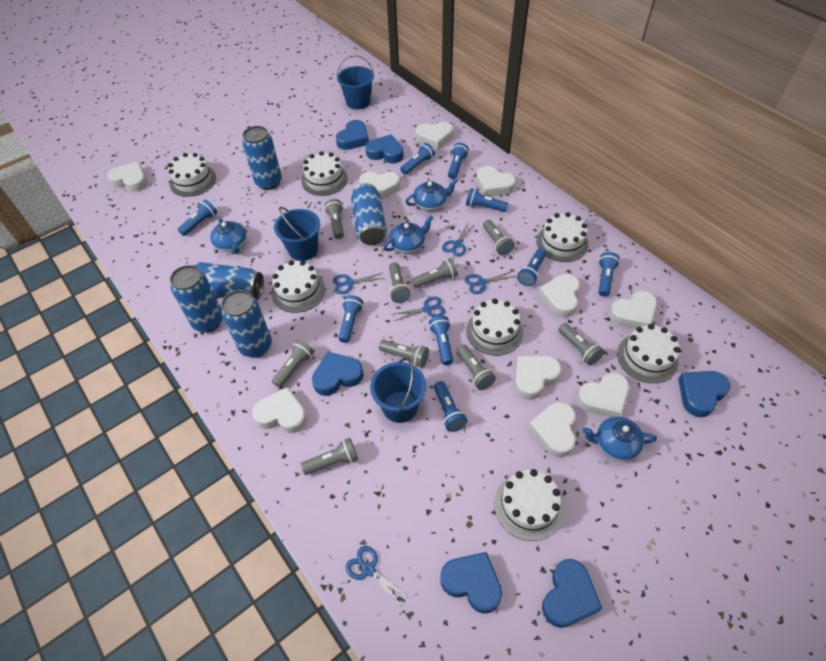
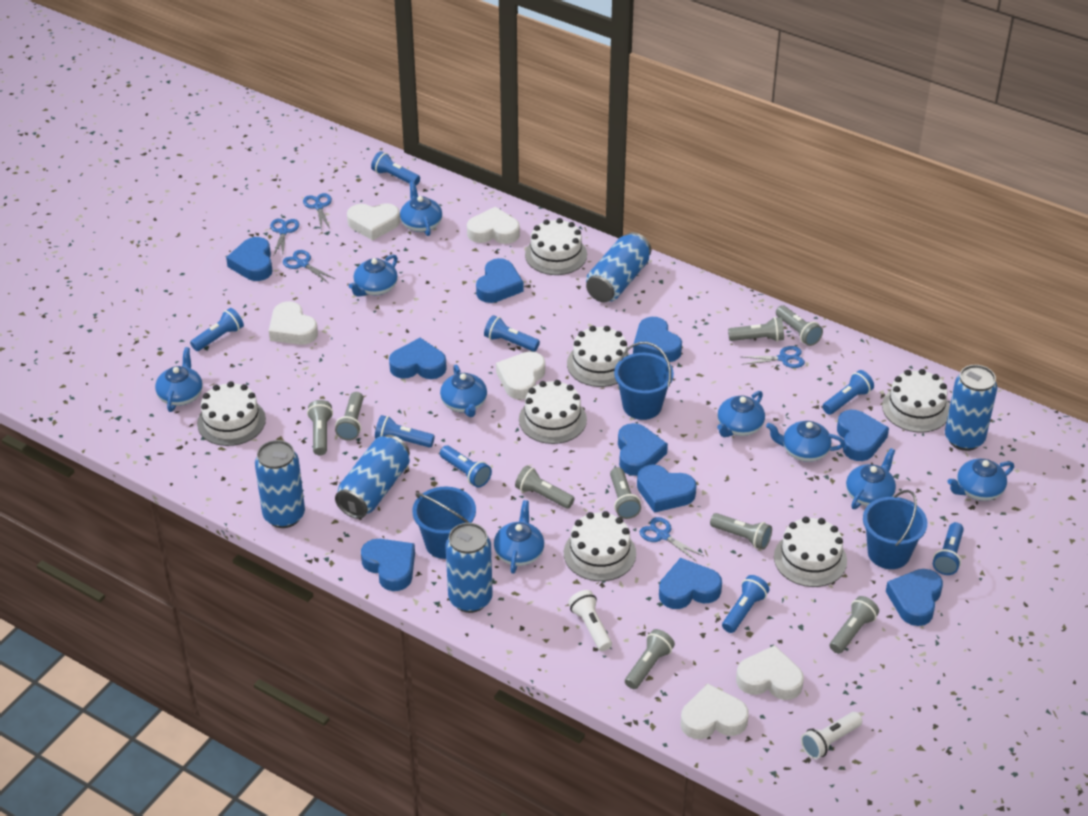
blue flashlight: 9 -> 8
blue heart: 6 -> 10
blue teapot: 4 -> 9
white flashlight: 0 -> 2
white heart: 10 -> 6

